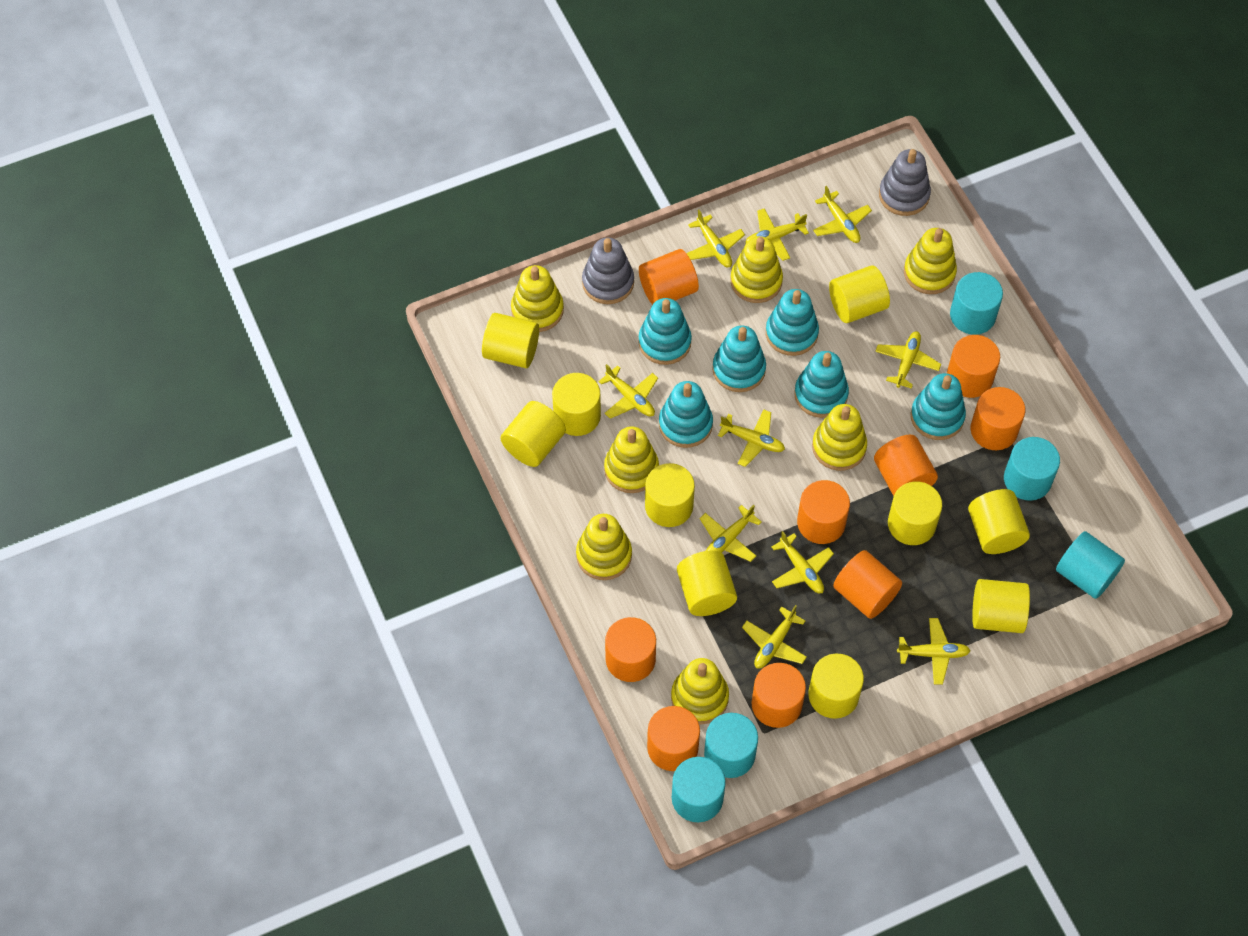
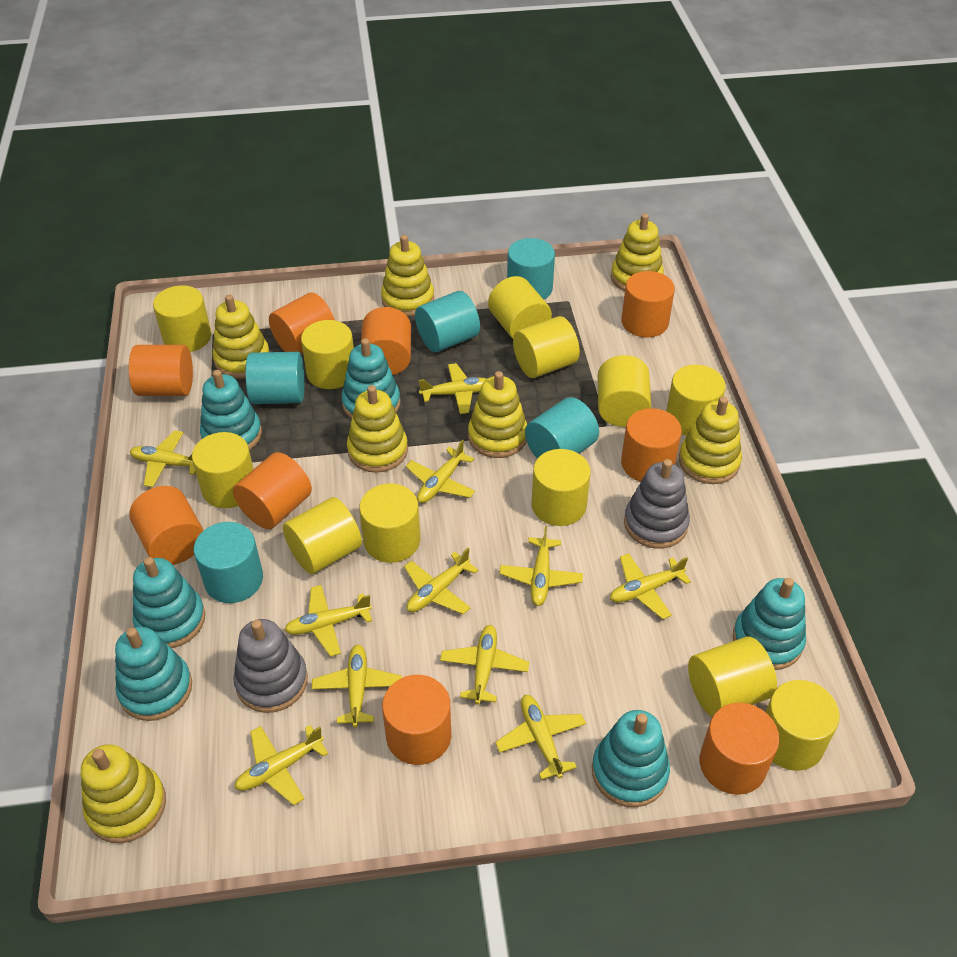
yellow cylinder: 10 -> 12
yellow plane: 10 -> 11

